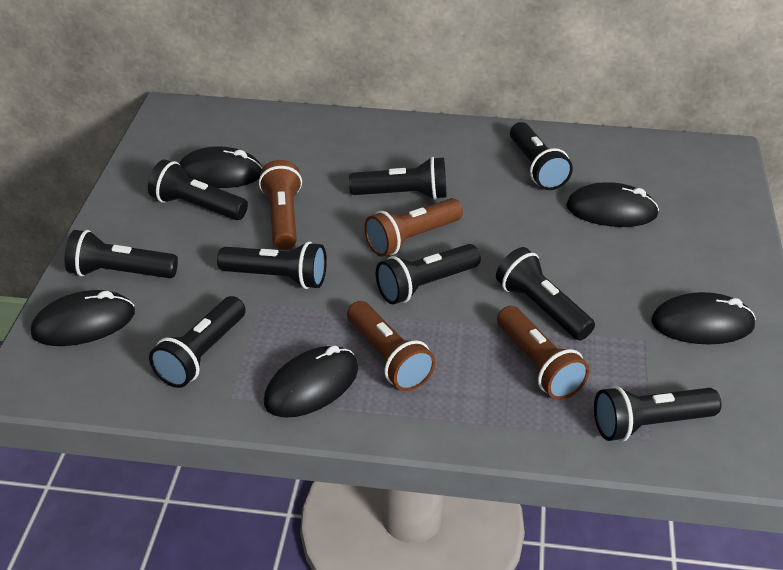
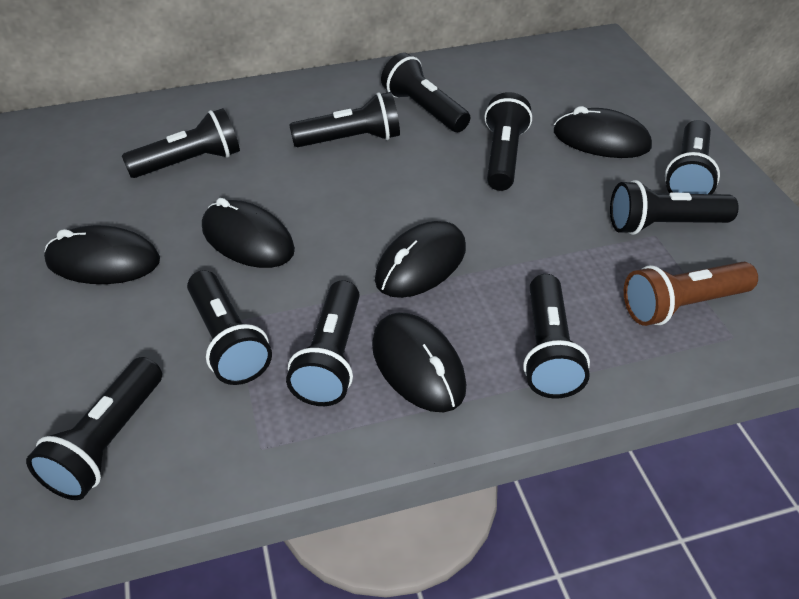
black flashlight: 9 -> 10
brown flashlight: 4 -> 1

